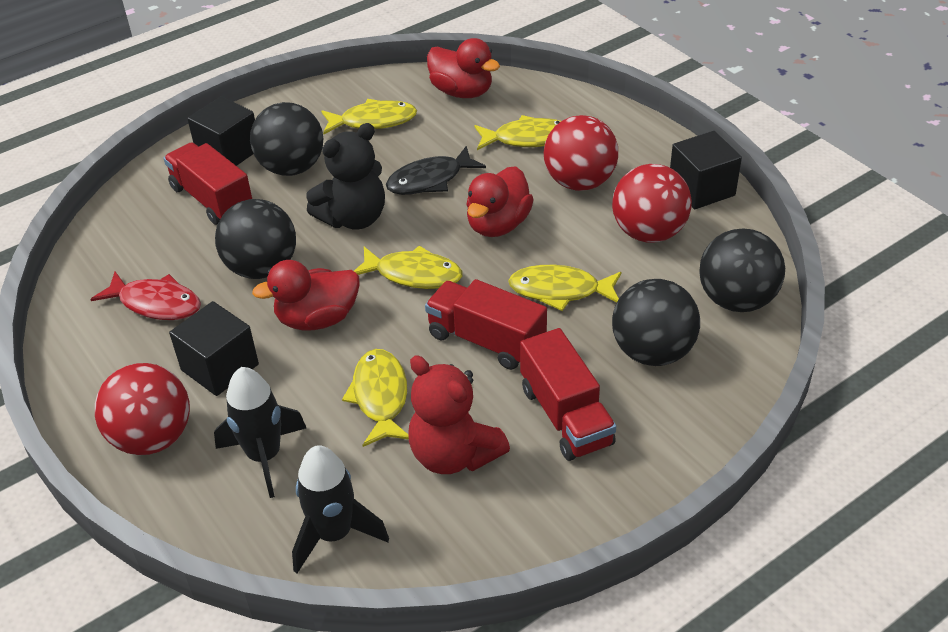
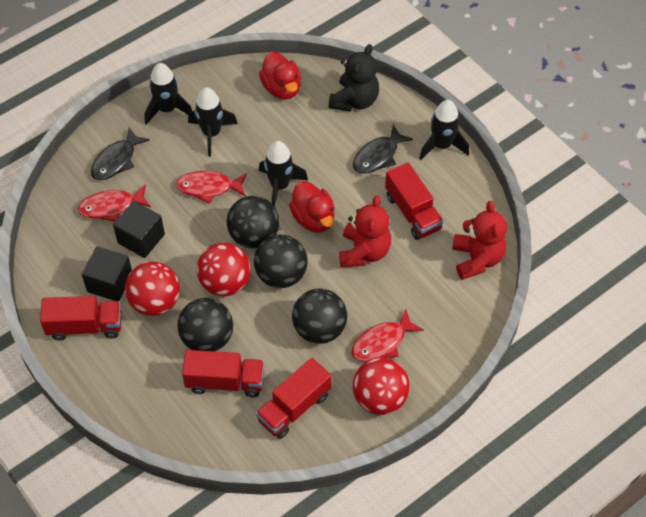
black cube: 3 -> 2
black fish: 1 -> 2
black rocket: 2 -> 4
red duck: 3 -> 2
red fish: 1 -> 3
red teddy bear: 1 -> 2
red truck: 3 -> 4
yellow fish: 5 -> 0

